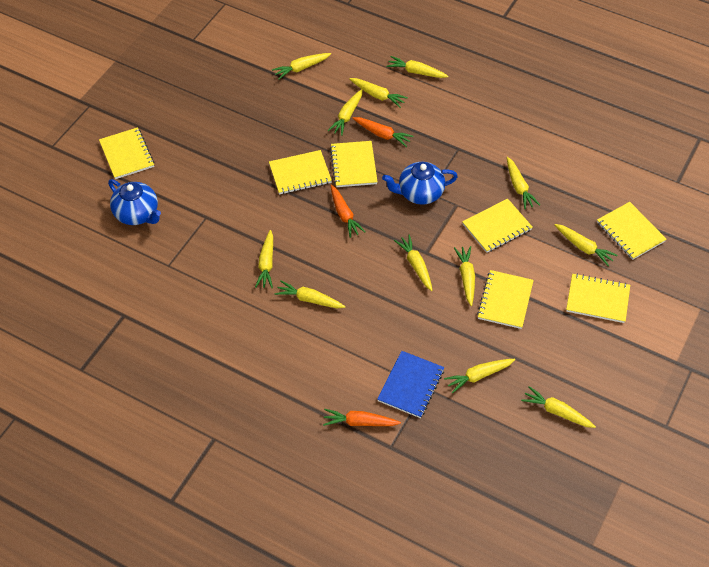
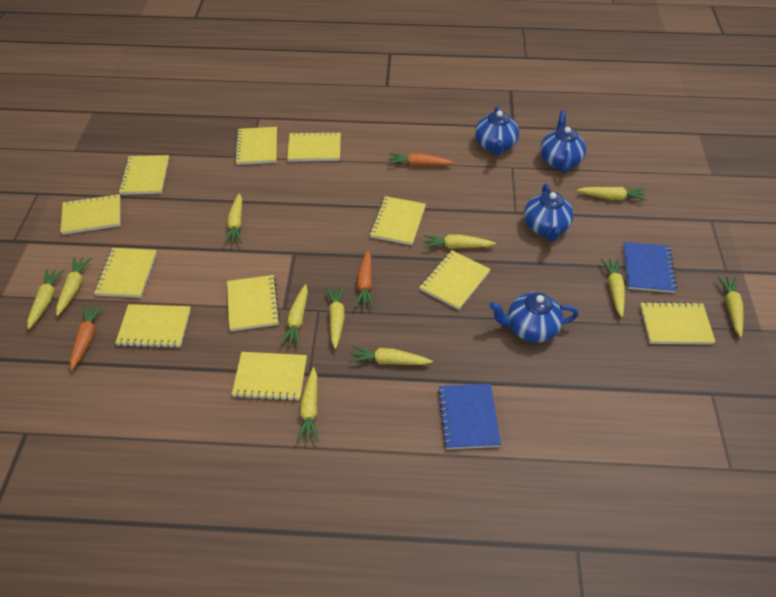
blue notebook: 1 -> 2
blue teapot: 2 -> 4
yellow carrot: 12 -> 11
yellow notebook: 7 -> 11

